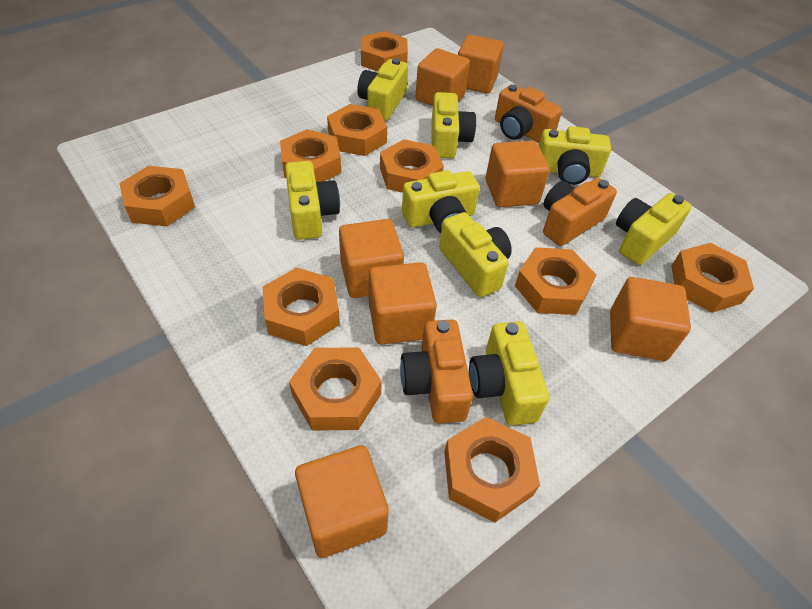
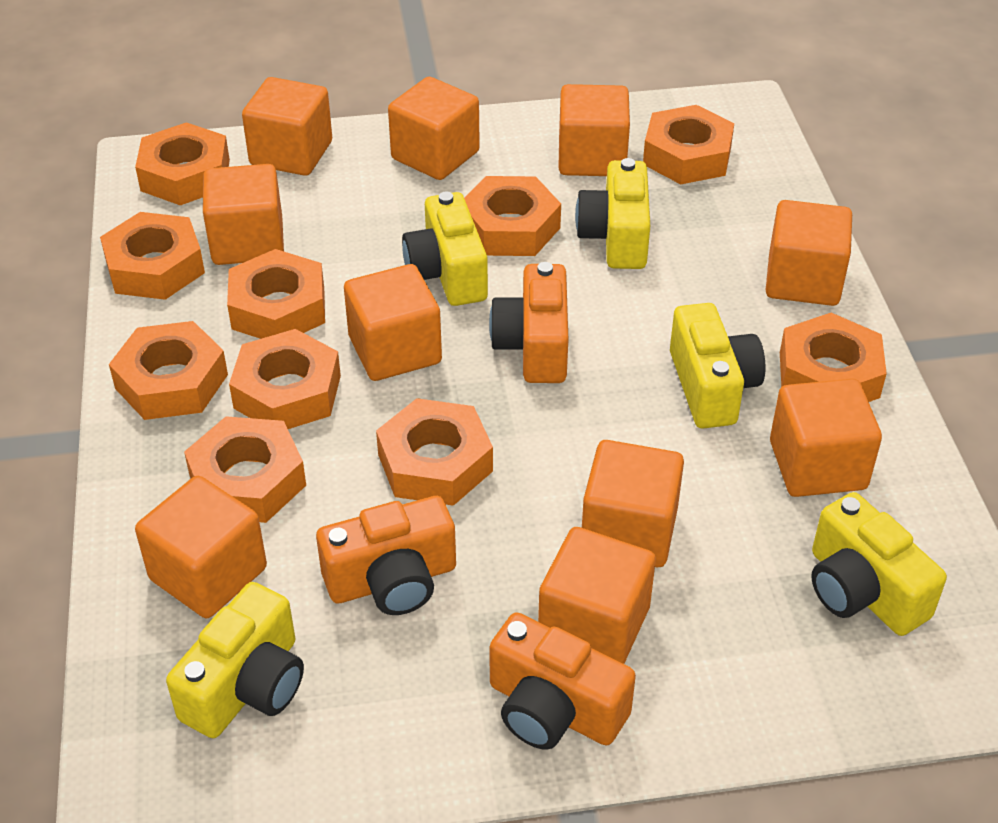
orange cube: 7 -> 10
yellow camera: 8 -> 5

